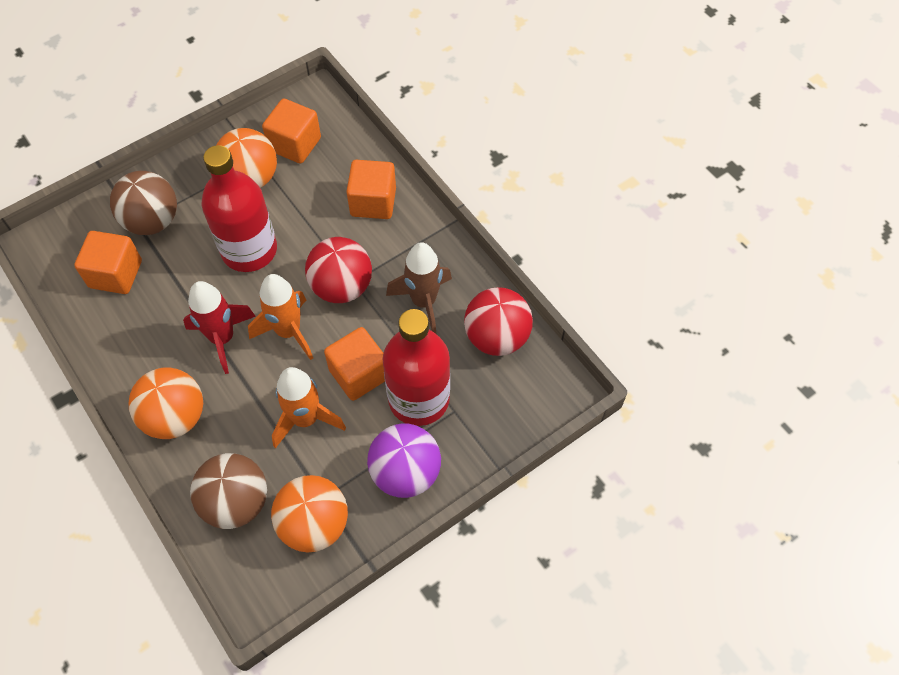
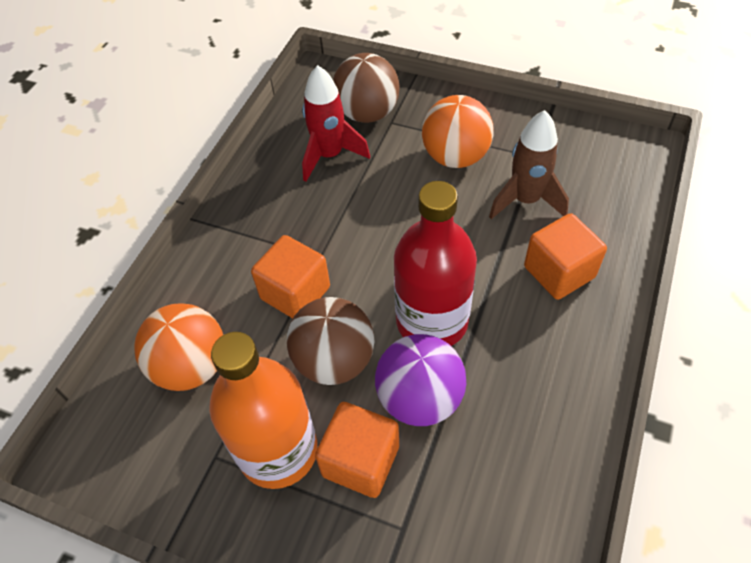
orange ball: 3 -> 2
orange bottle: 0 -> 1
orange cube: 4 -> 3
orange rocket: 2 -> 0
red ball: 2 -> 0
red bottle: 2 -> 1

